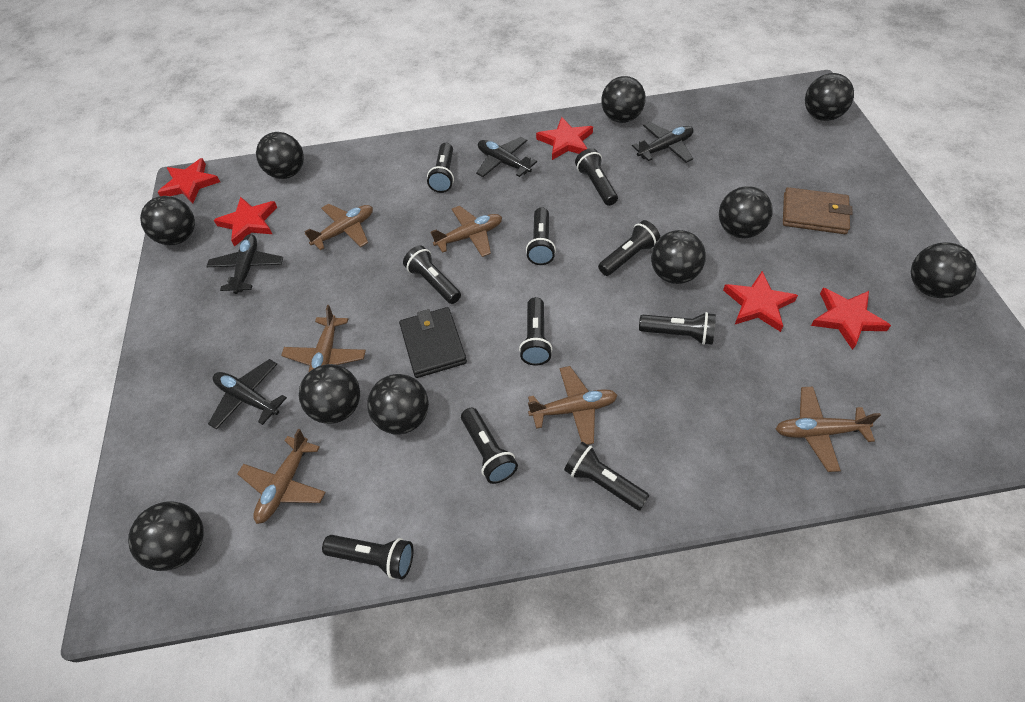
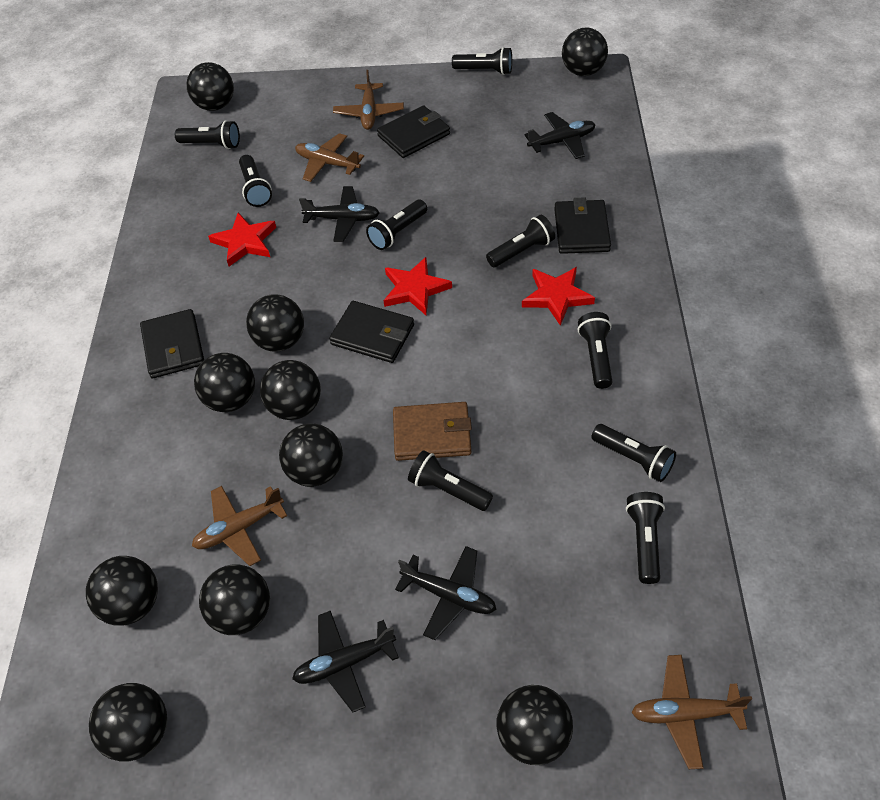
black flashlight: 10 -> 9
black wallet: 1 -> 4
brown plane: 6 -> 4
red star: 5 -> 3

